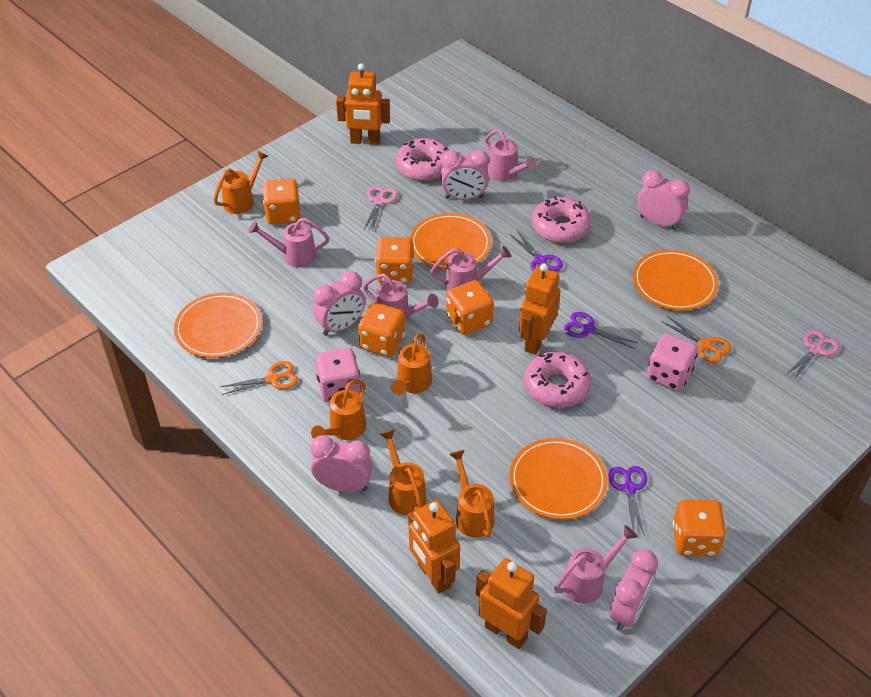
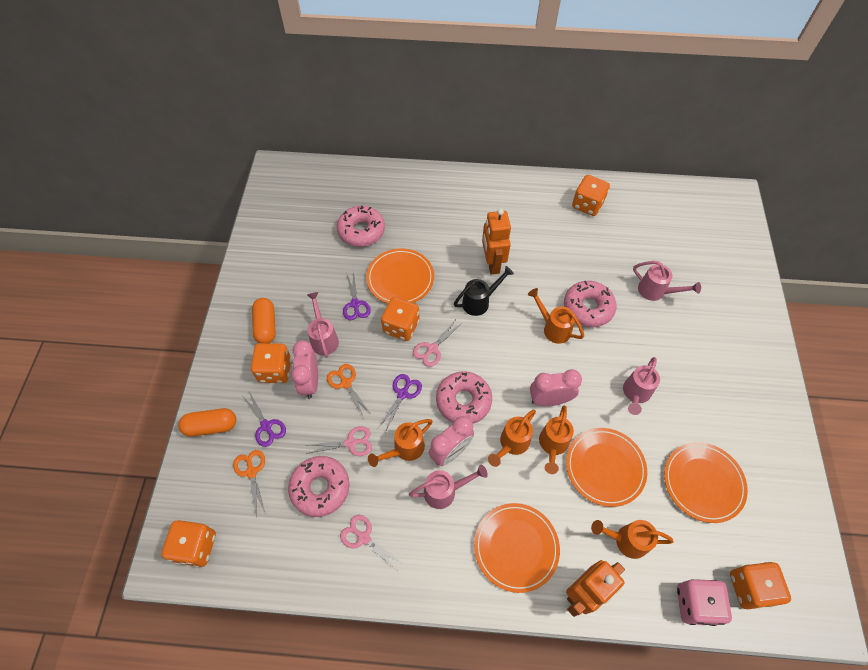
black watering can: 0 -> 1
orange capsule: 0 -> 2
orange robot: 4 -> 2
pink clock: 5 -> 3
pink dice: 2 -> 1
pink donut: 3 -> 4
pink scissors: 2 -> 3
pink watering can: 5 -> 4

